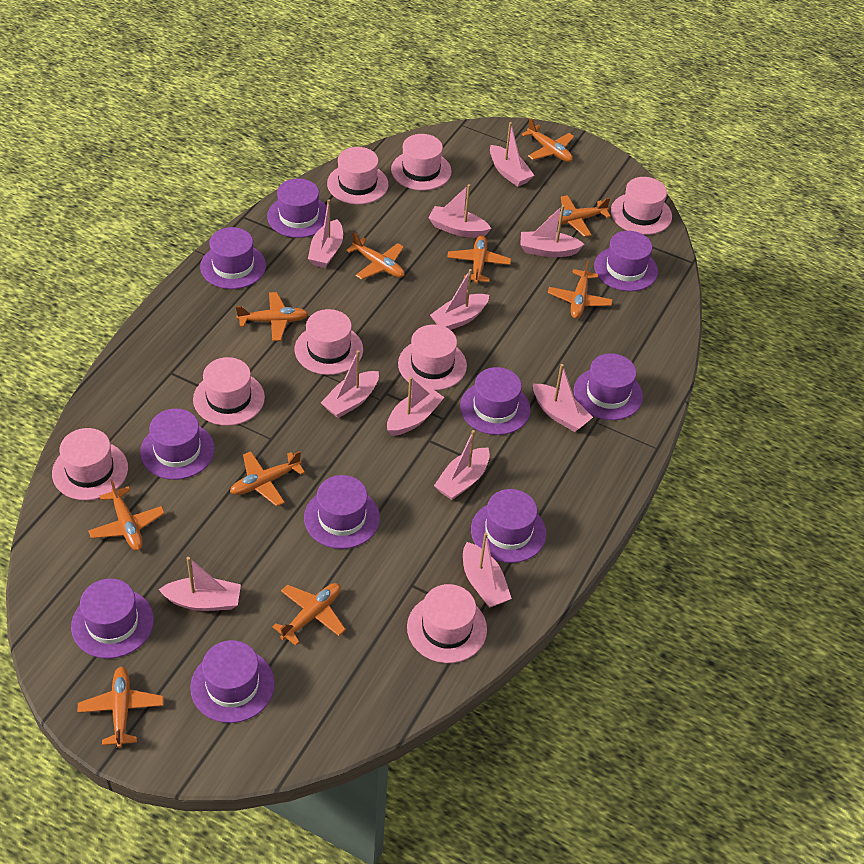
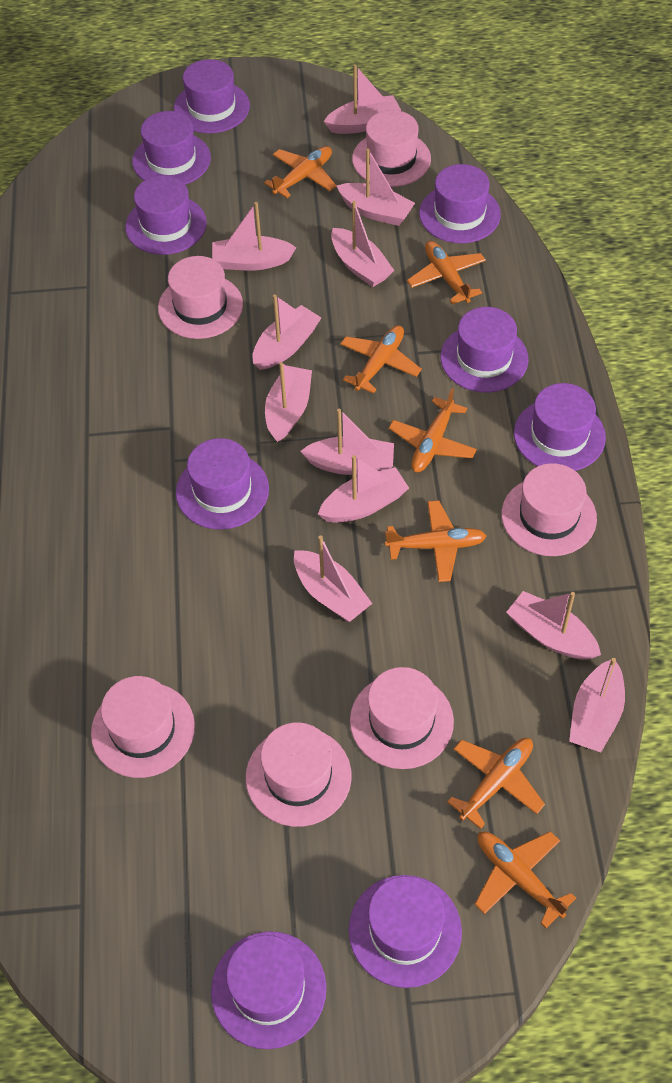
orange plane: 10 -> 7
pink hat: 8 -> 6
purple hat: 10 -> 9

